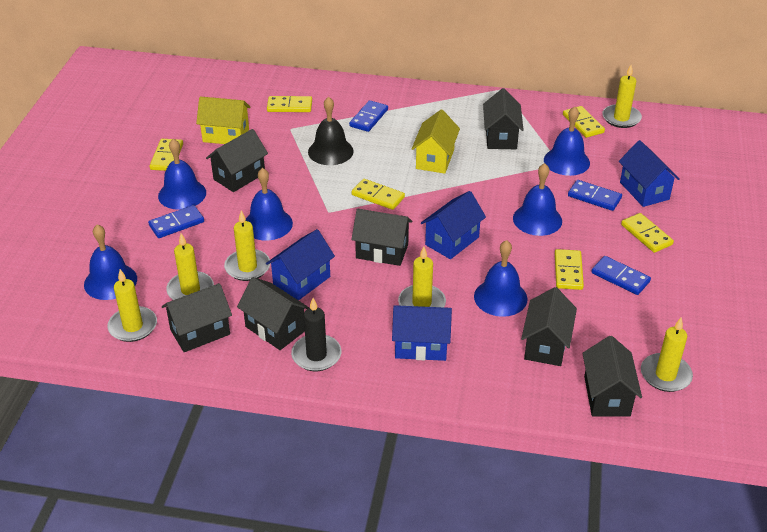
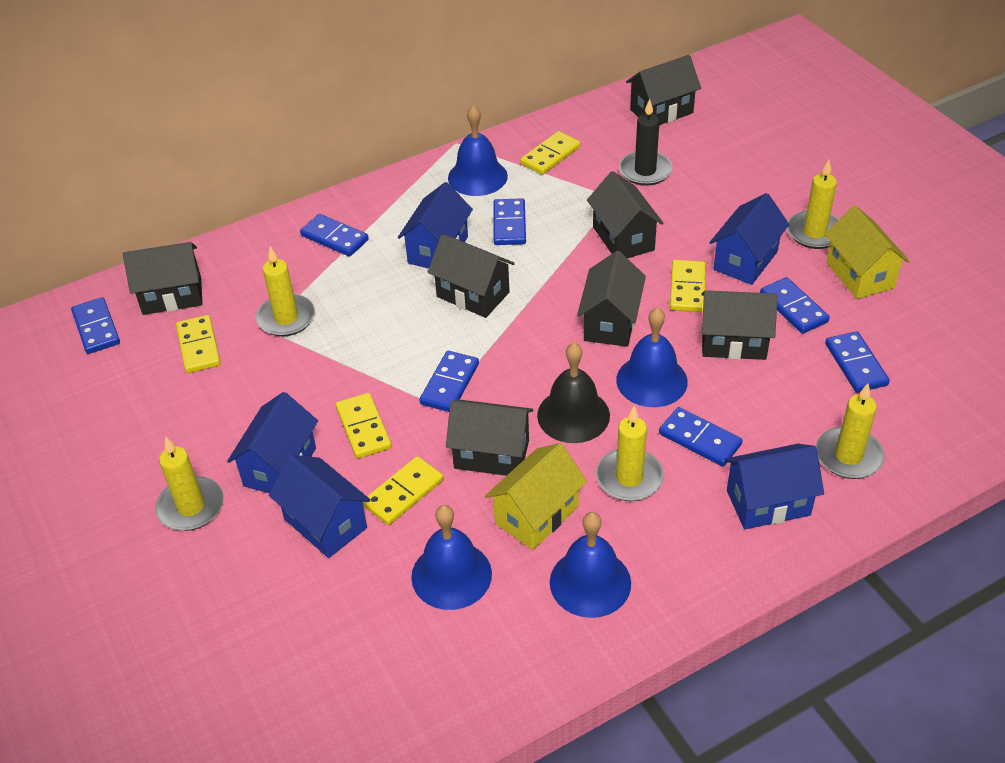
blue bell: 6 -> 4
blue domino: 4 -> 7
blue house: 4 -> 5
yellow candle: 6 -> 5
yellow domino: 6 -> 5

